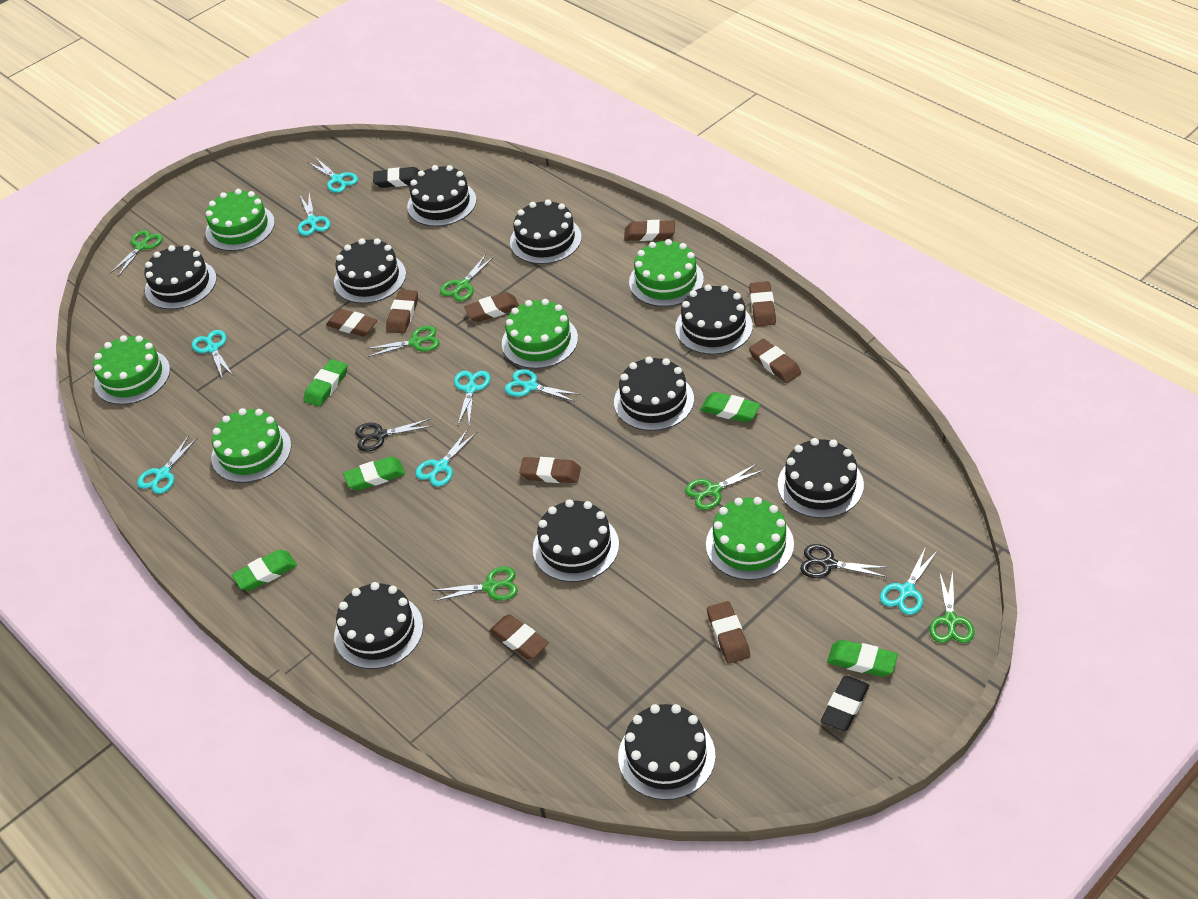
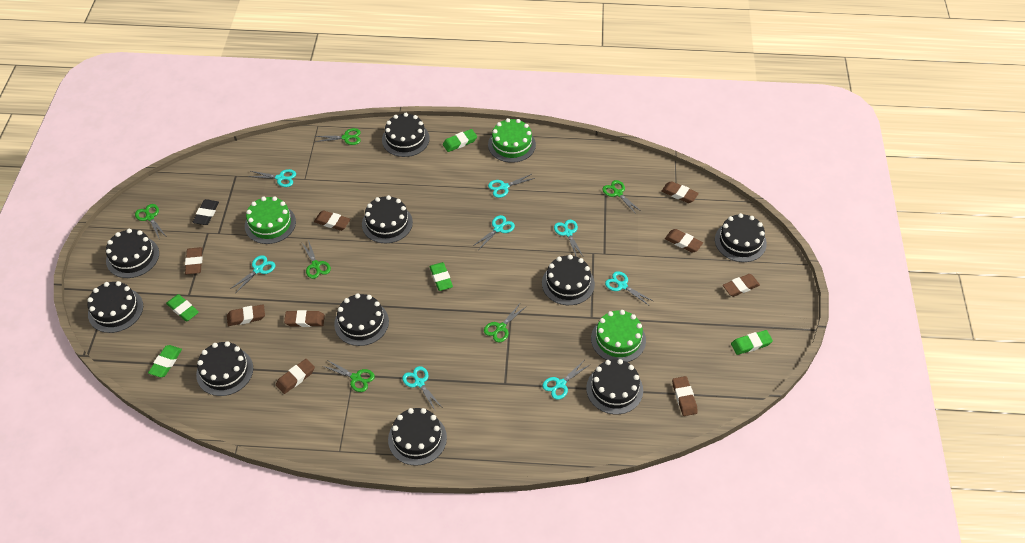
black eraser: 2 -> 1
black scissors: 2 -> 0
green cake: 6 -> 3

